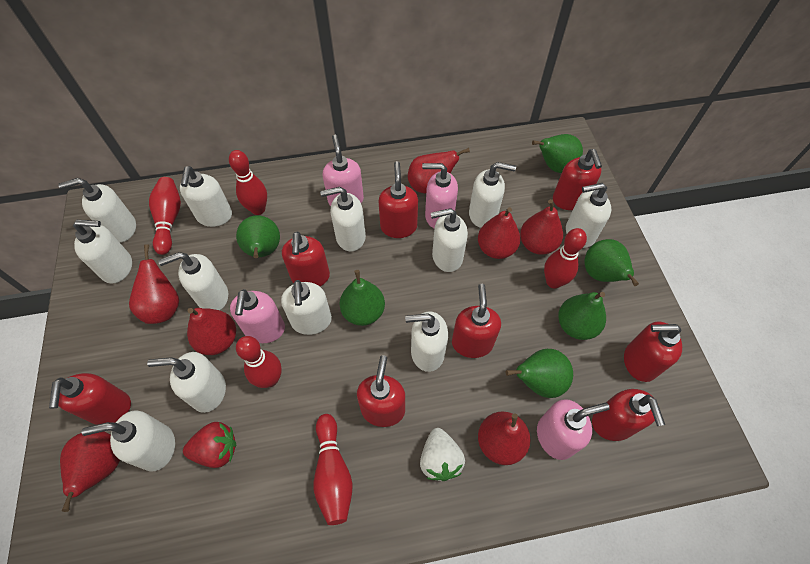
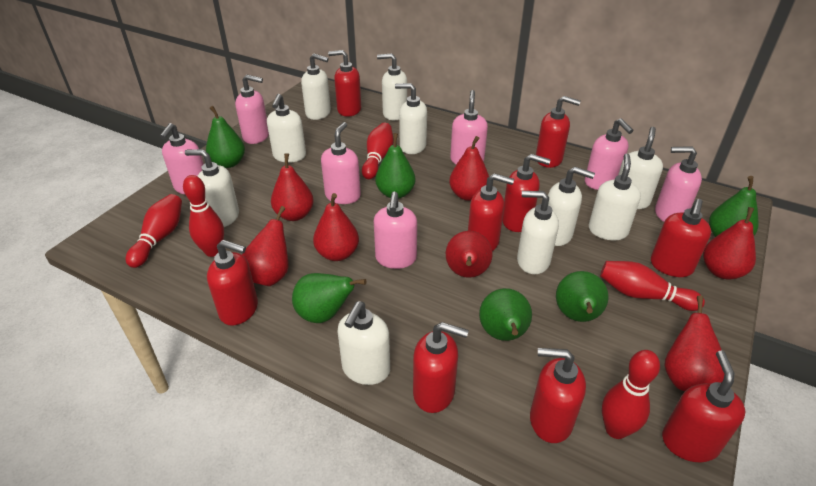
pink soap dispenser: 4 -> 7
red soap dispenser: 8 -> 9
red strawberry: 1 -> 0
white soap dispenser: 12 -> 10
white strawberry: 1 -> 0

